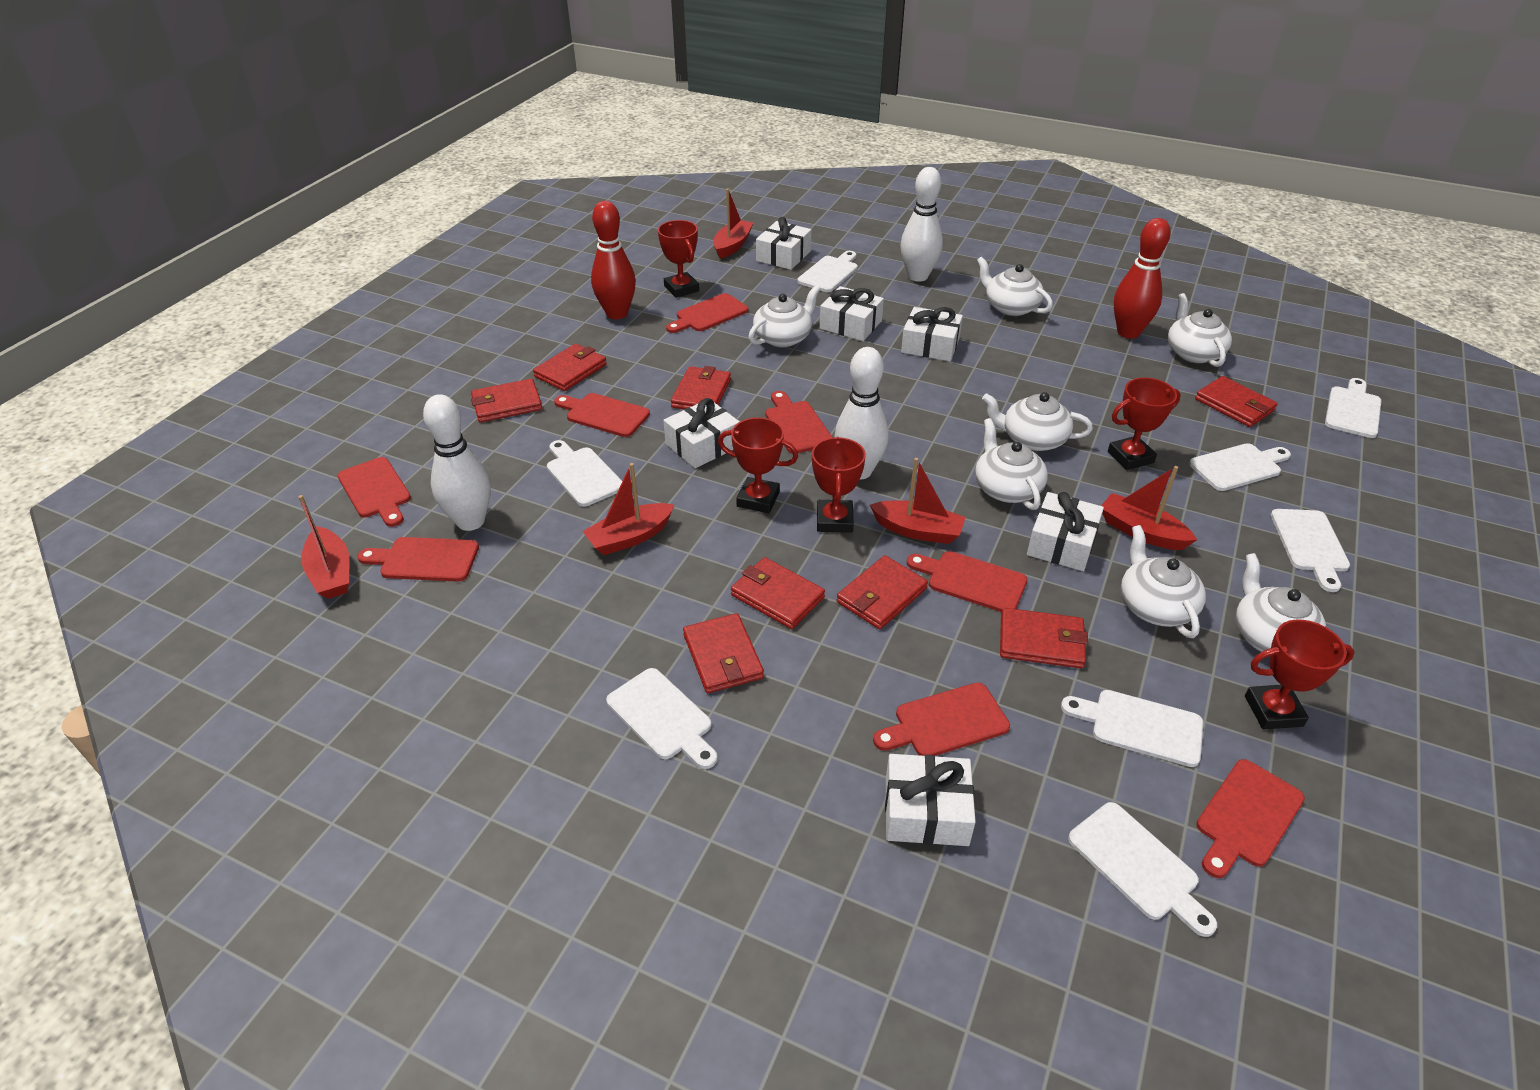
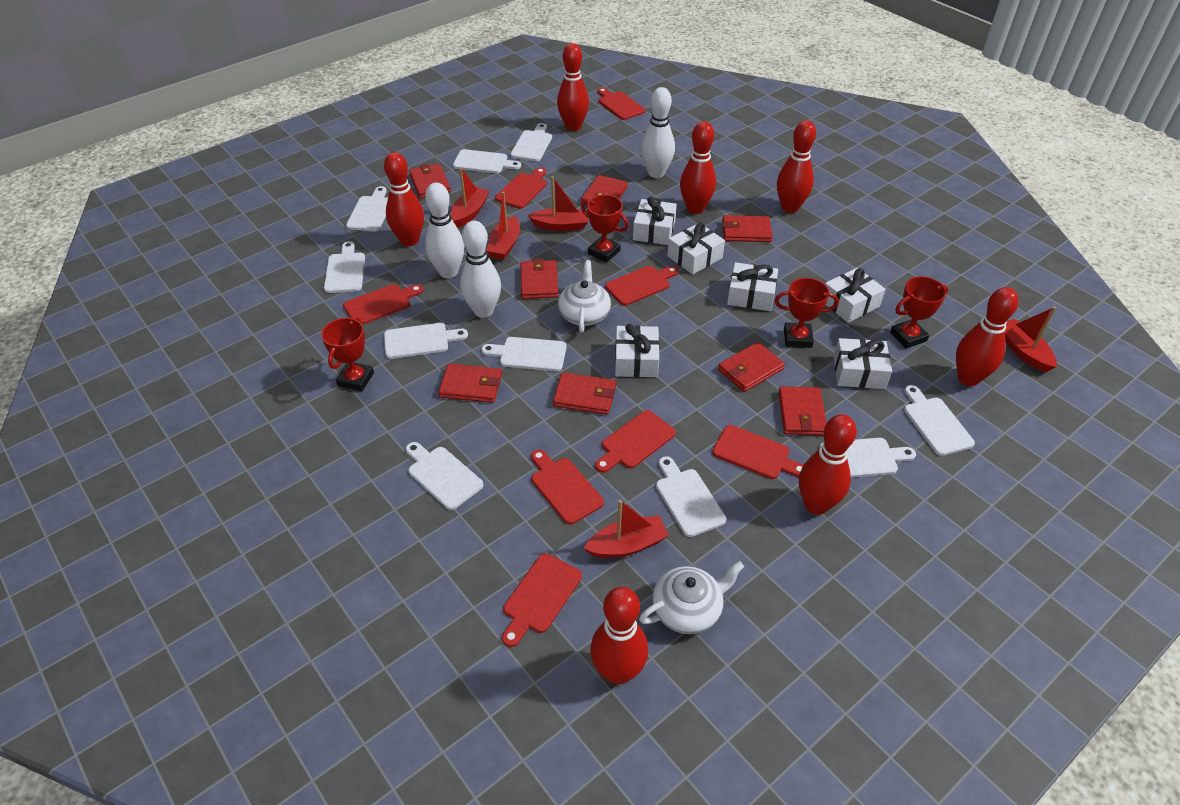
red bowling pin: 2 -> 7
red trophy: 5 -> 4
white cutting board: 8 -> 10
white teapot: 7 -> 2

